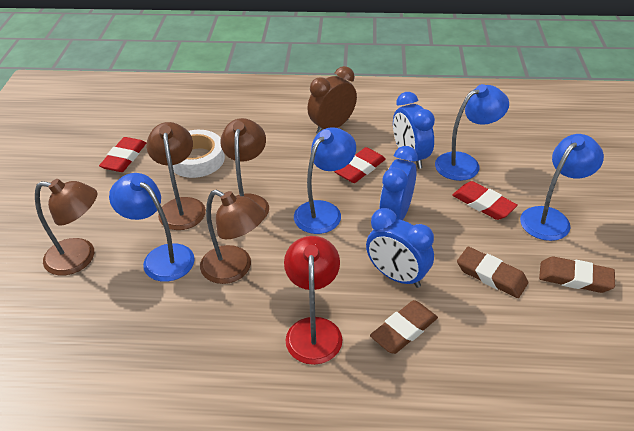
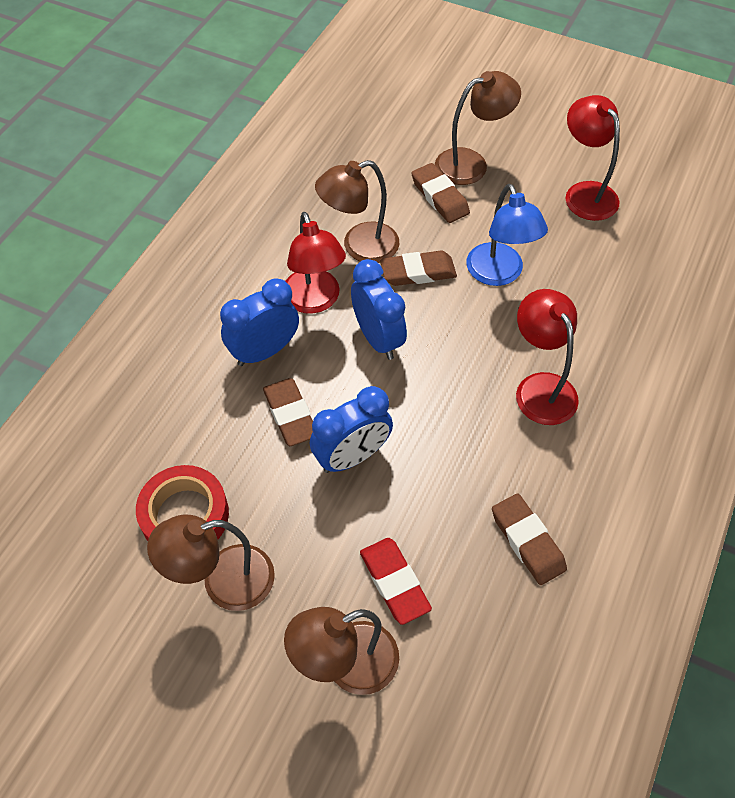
blue lamp: 4 -> 1
brown clock: 1 -> 0
brown eraser: 3 -> 4
red eraser: 3 -> 1
red lamp: 1 -> 3
red tape: 0 -> 1
white tape: 1 -> 0

